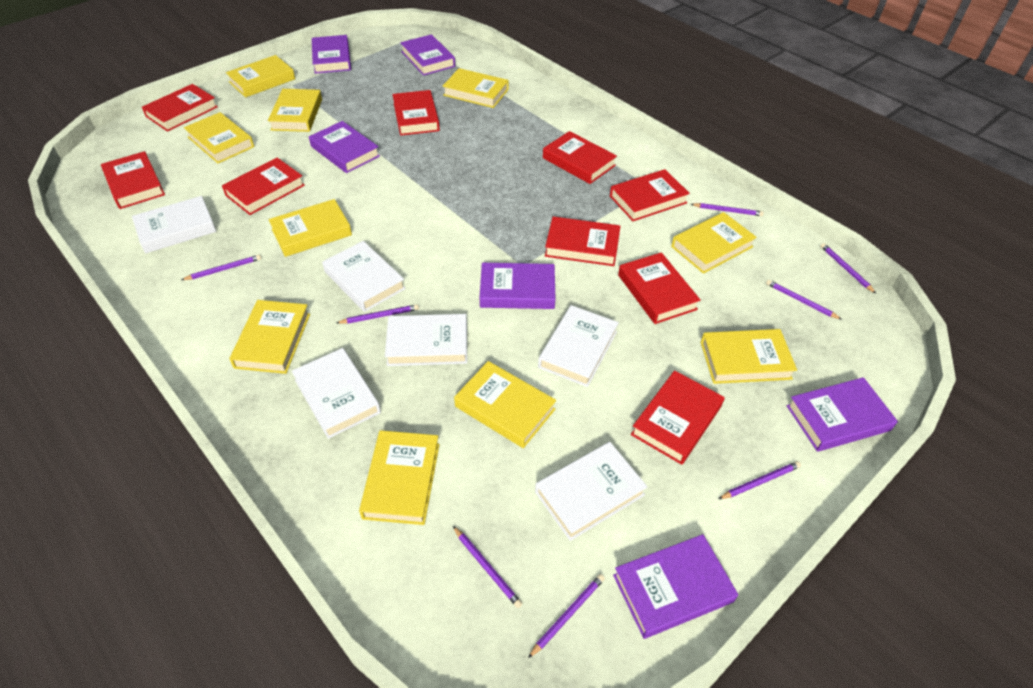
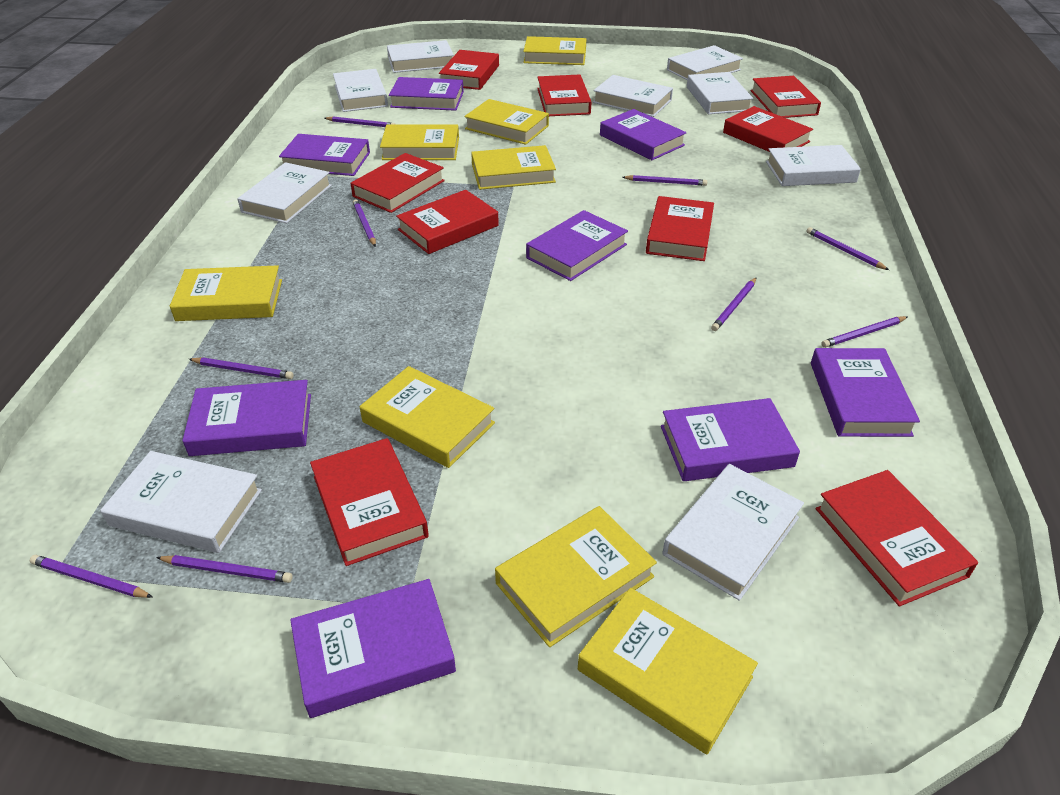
purple book: 6 -> 8
purple pencil: 8 -> 9
white book: 6 -> 9
yellow book: 10 -> 8

